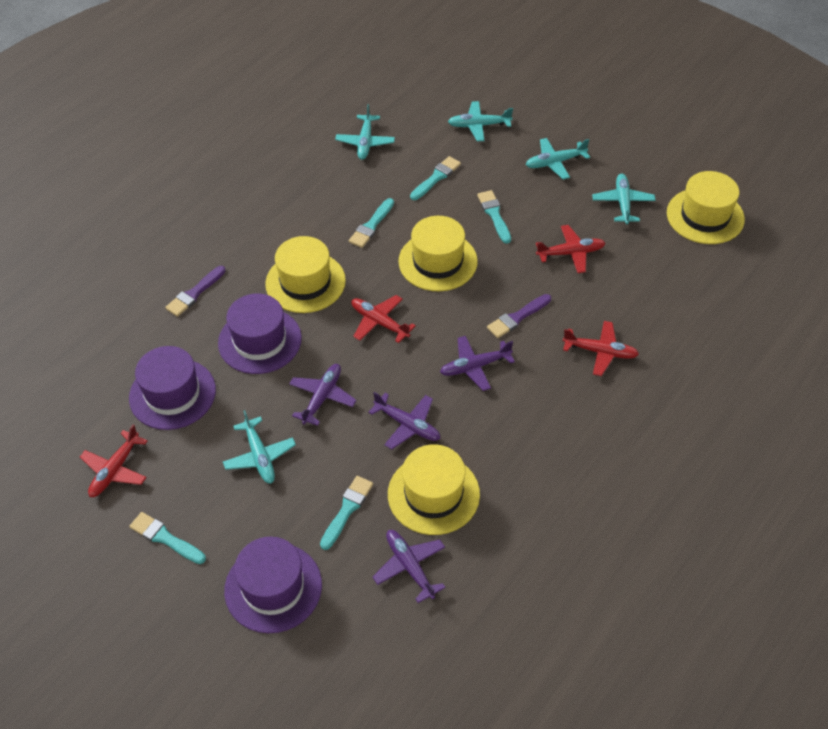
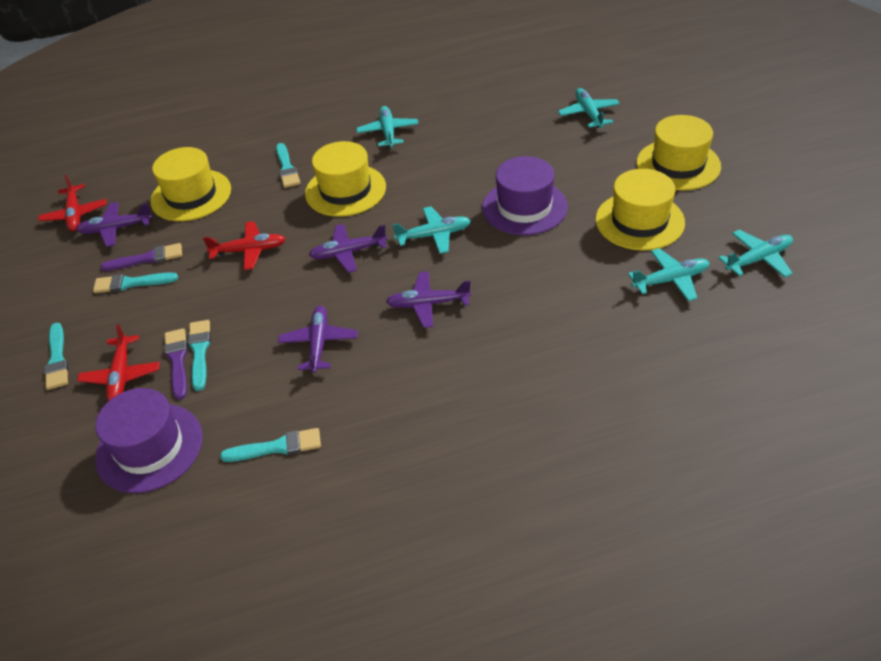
purple hat: 3 -> 2
red plane: 4 -> 3

